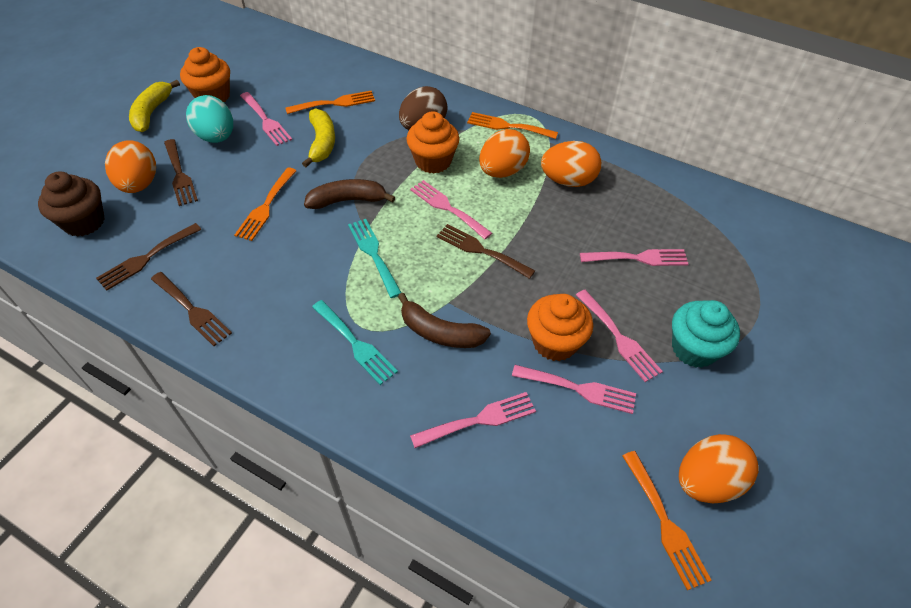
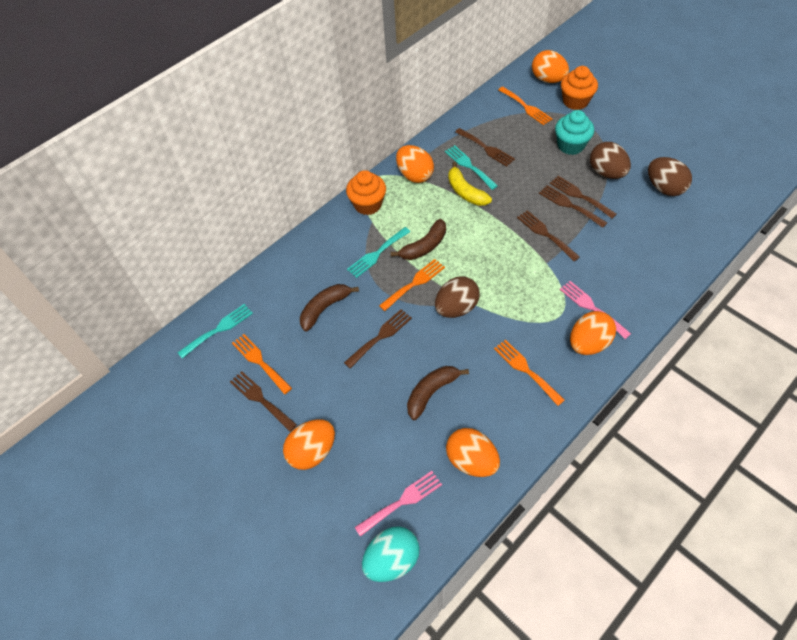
brown banana: 2 -> 3
brown cupcake: 1 -> 0
brown egg: 1 -> 3
brown fork: 4 -> 6
orange cupcake: 3 -> 2
orange egg: 4 -> 5
pink fork: 6 -> 2
turquoise fork: 2 -> 3
yellow banana: 2 -> 1

